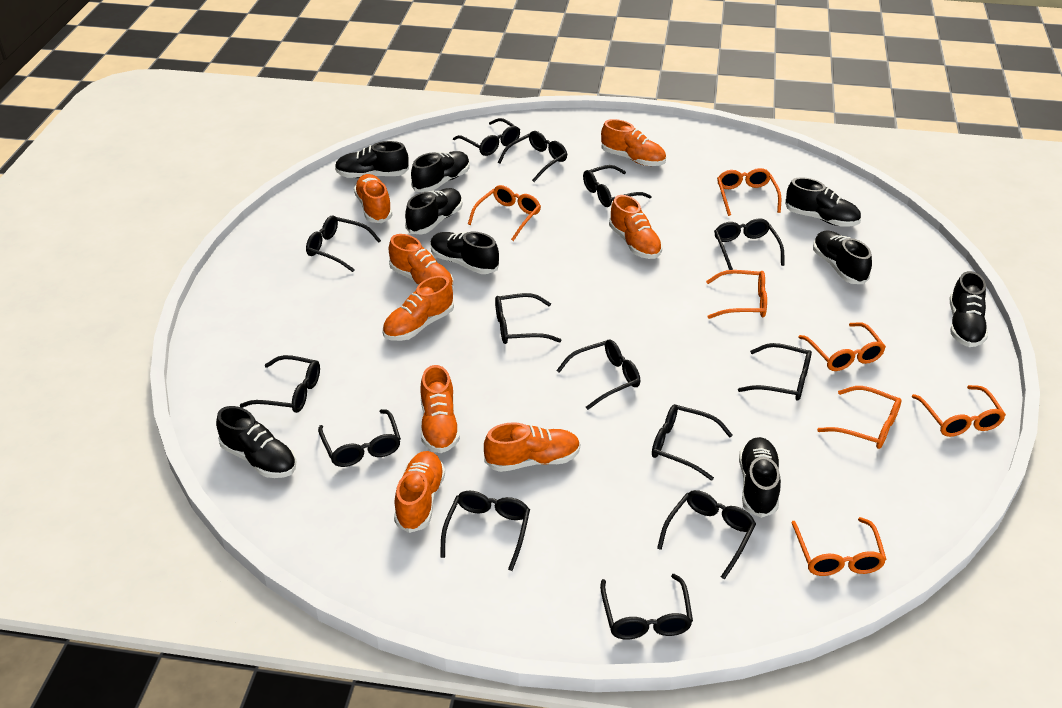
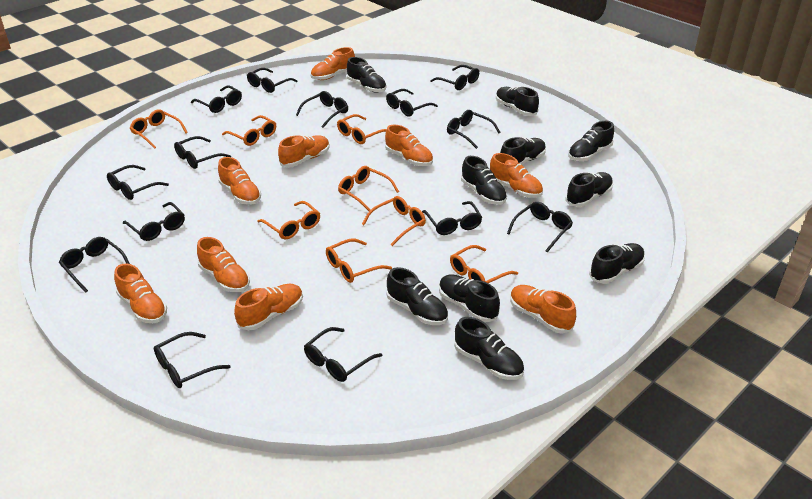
black shoe: 9 -> 10
orange glasses: 7 -> 8
orange shoe: 8 -> 9

